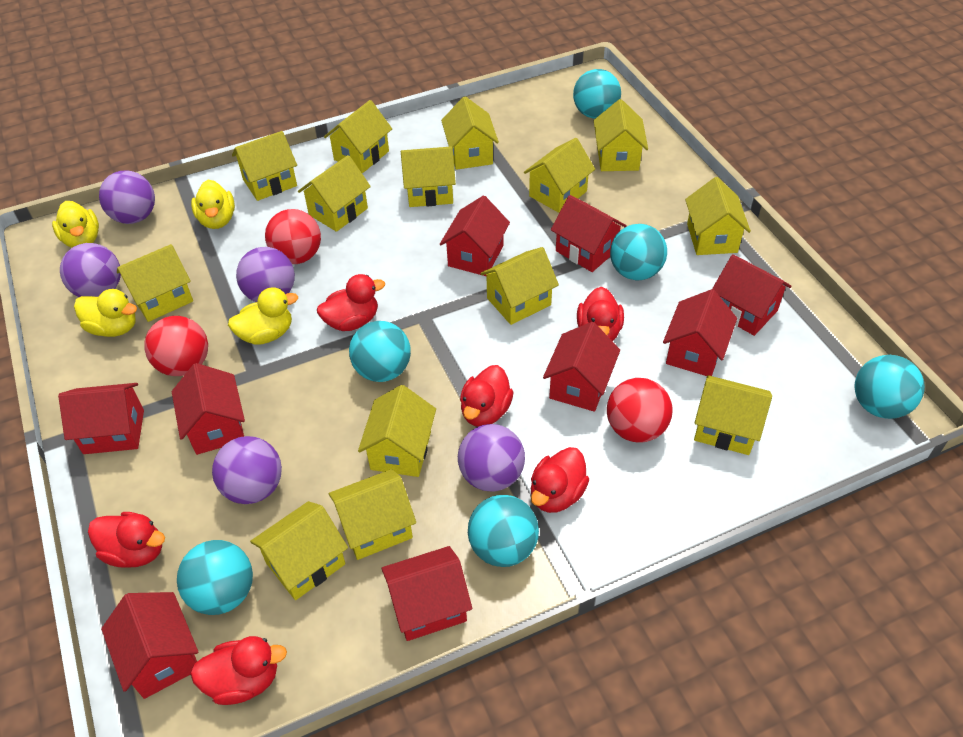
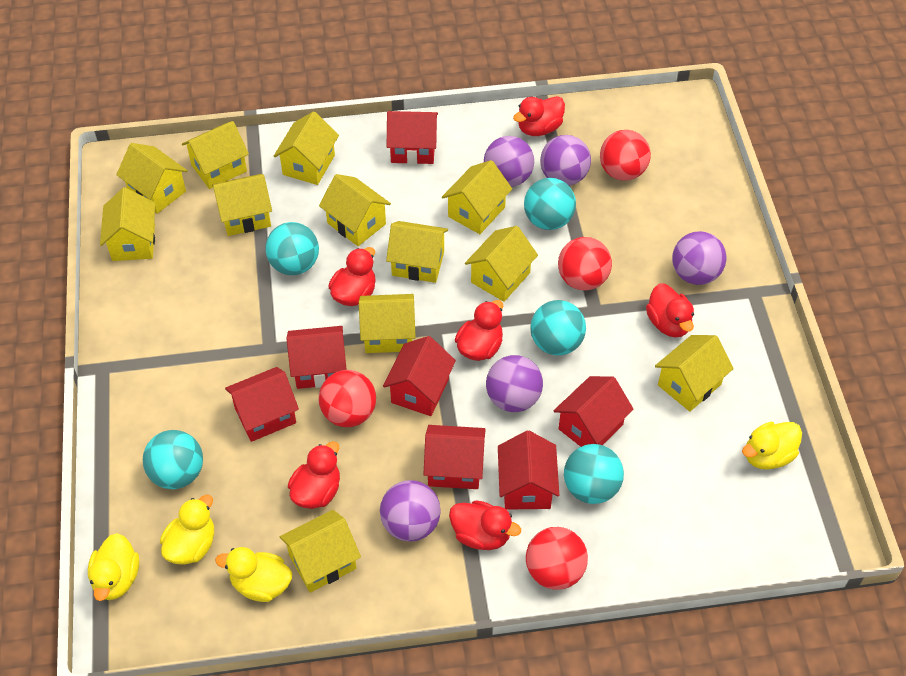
red ball: 3 -> 4
red house: 9 -> 7
turquoise ball: 6 -> 5
yellow house: 14 -> 12

